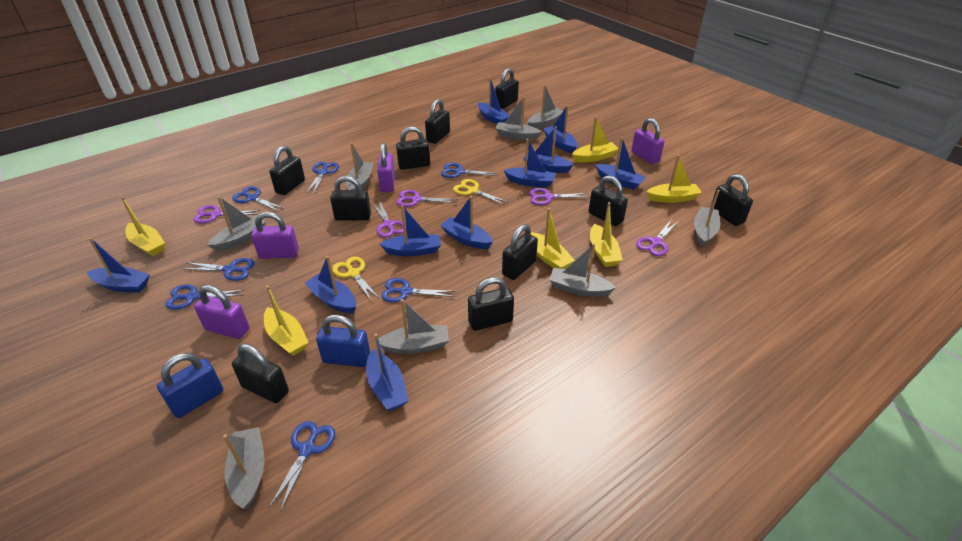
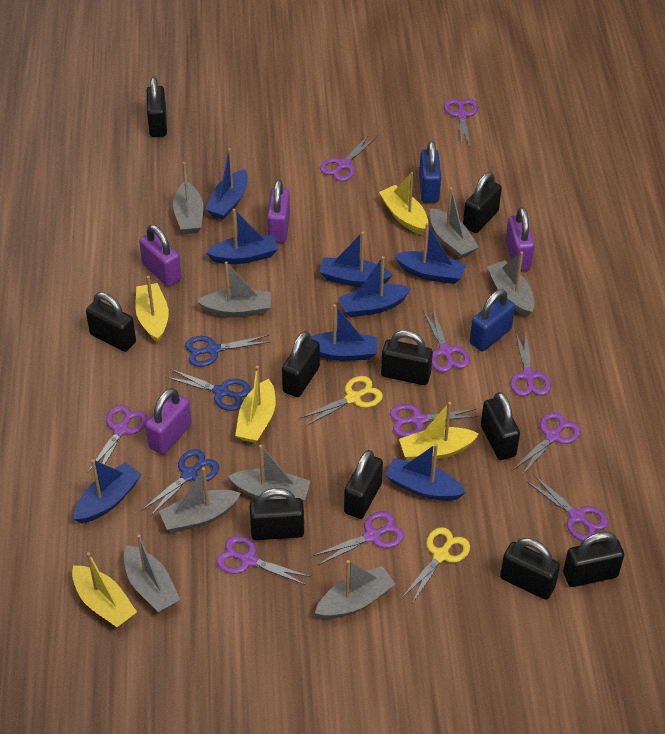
blue boat: 10 -> 8
blue scissors: 7 -> 3
purple scissors: 5 -> 10
yellow boat: 6 -> 5

